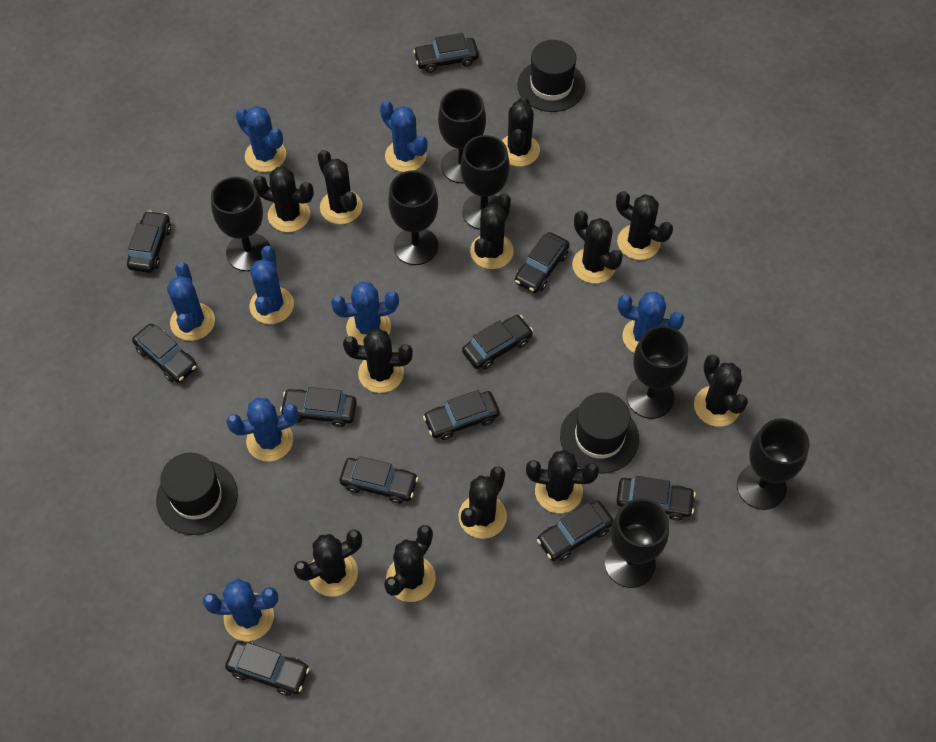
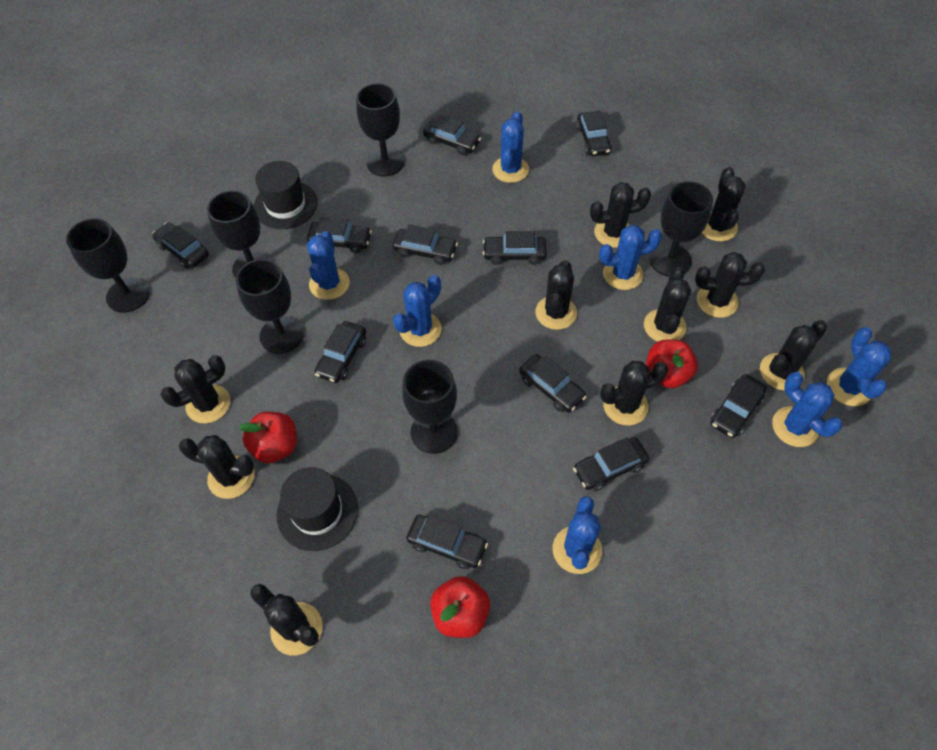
black cactus: 12 -> 10
black goblet: 7 -> 6
black hat: 3 -> 2
blue cactus: 8 -> 7
red apple: 0 -> 3

